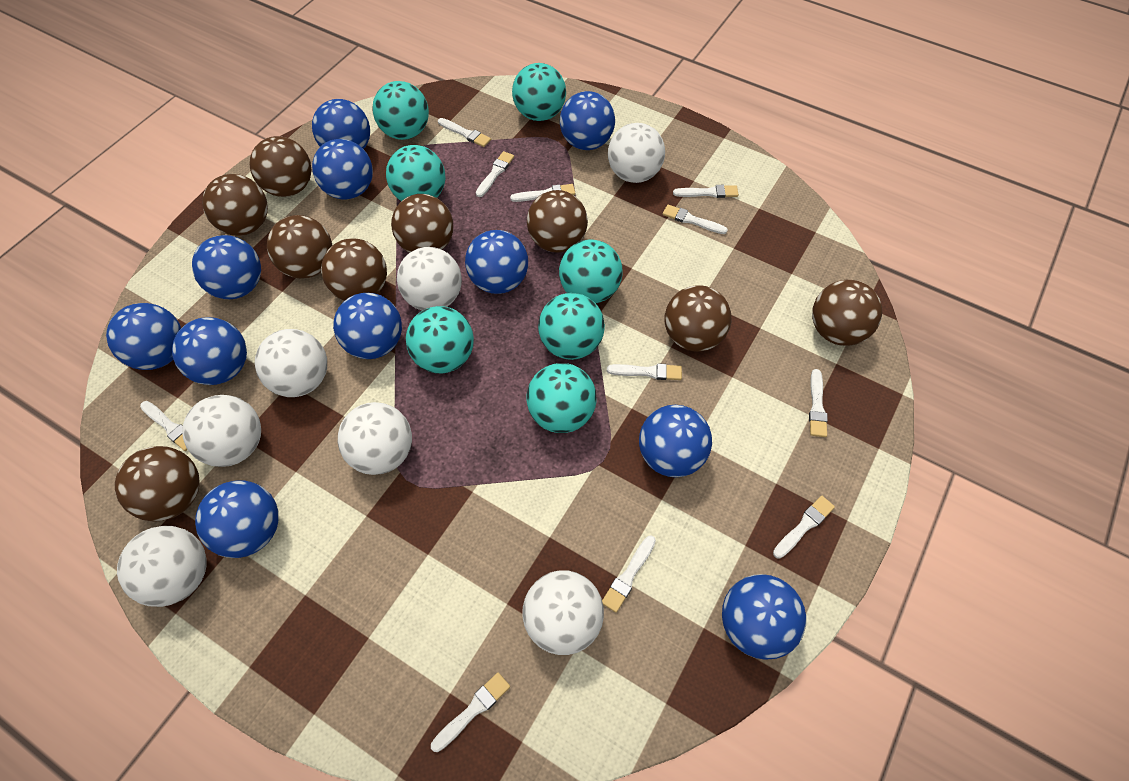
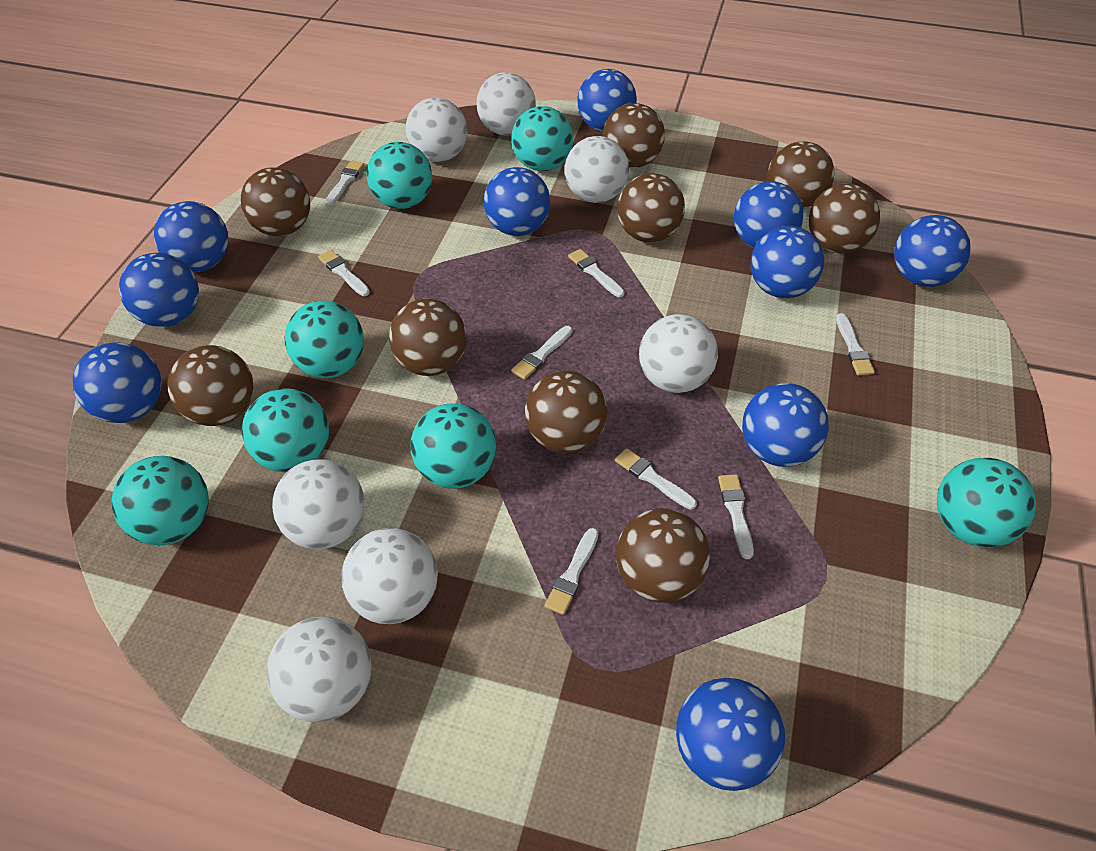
blue ball: 11 -> 10
white brush: 11 -> 8

